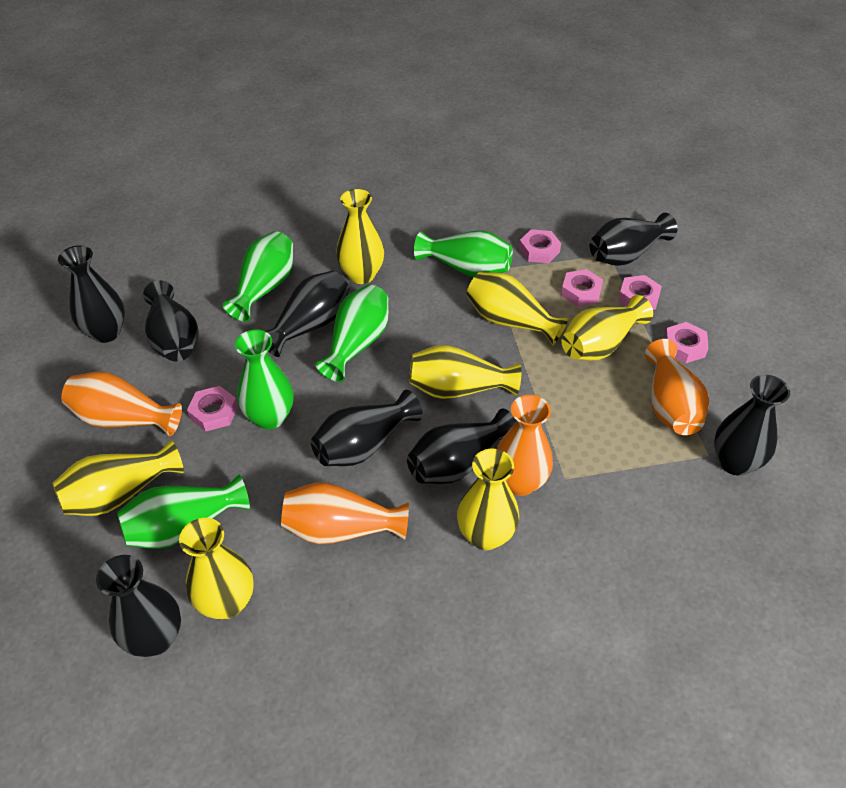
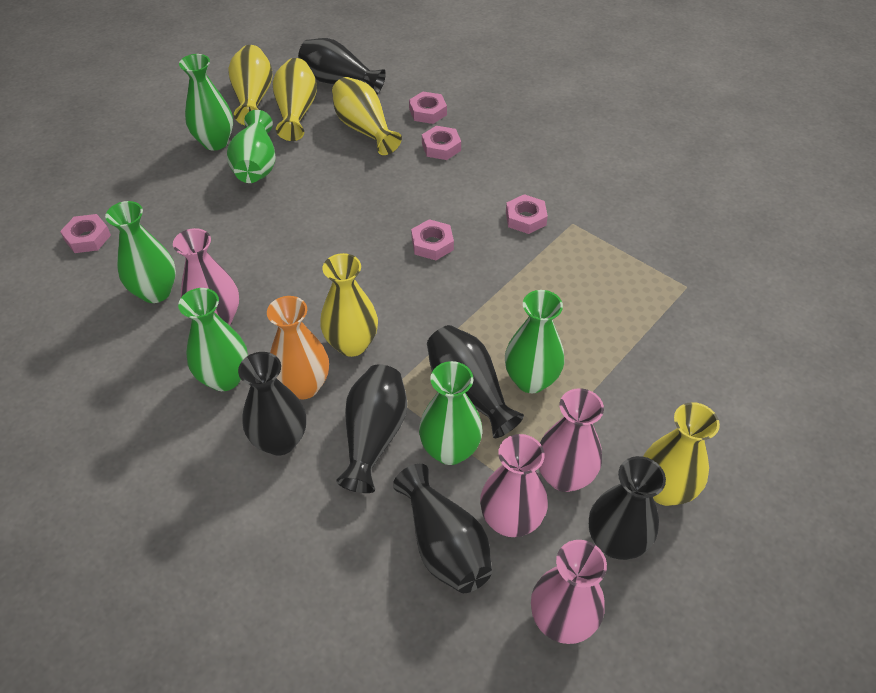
black vase: 8 -> 6
green vase: 5 -> 6
orange vase: 4 -> 1
pink vase: 0 -> 4
yellow vase: 7 -> 5

